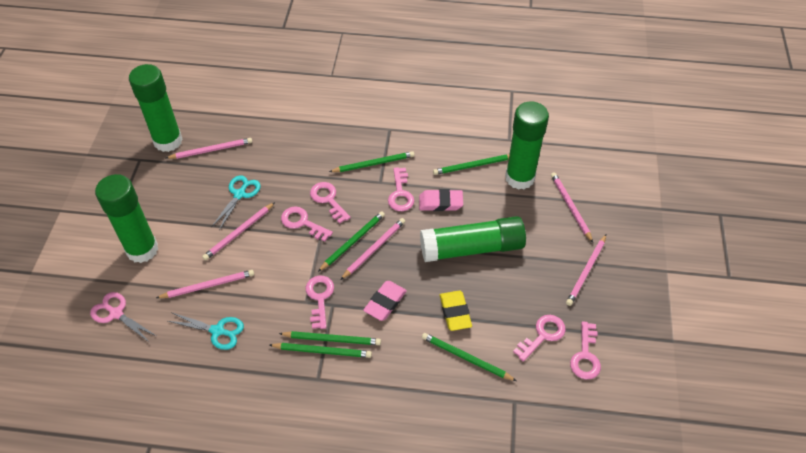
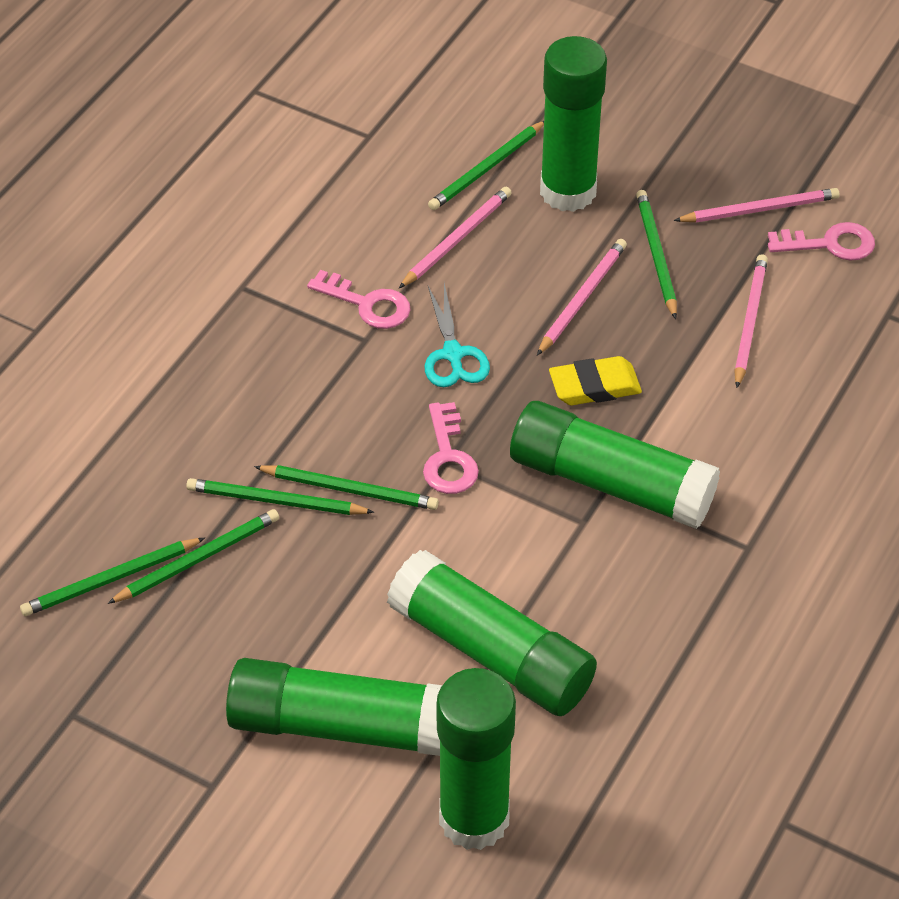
green glue stick: 4 -> 5
pink eraser: 2 -> 0
pink key: 6 -> 3
pink pencil: 6 -> 4
pink scissors: 1 -> 0
turquoise scissors: 2 -> 1

